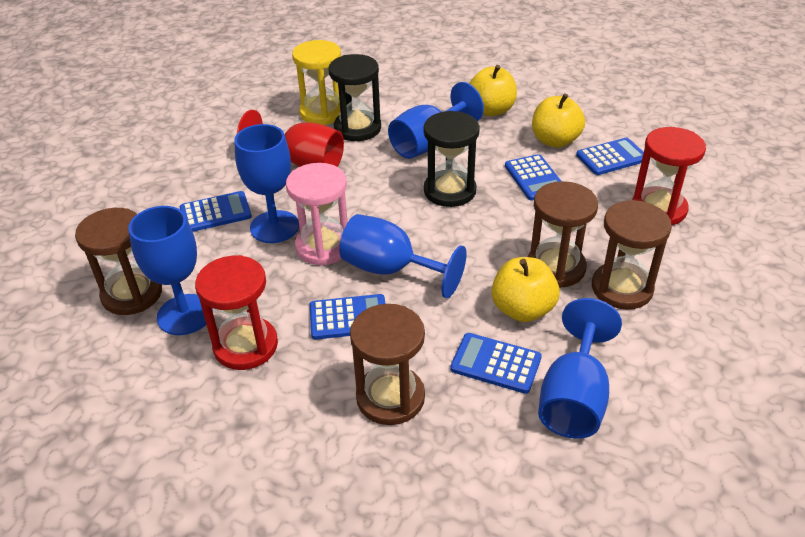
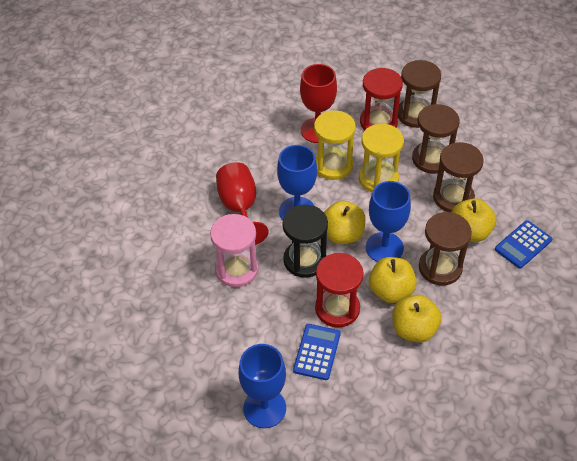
black hourglass: 2 -> 1
blue calculator: 5 -> 2
blue goblet: 5 -> 3
red goblet: 1 -> 2
yellow apple: 3 -> 4
yellow hourglass: 1 -> 2

